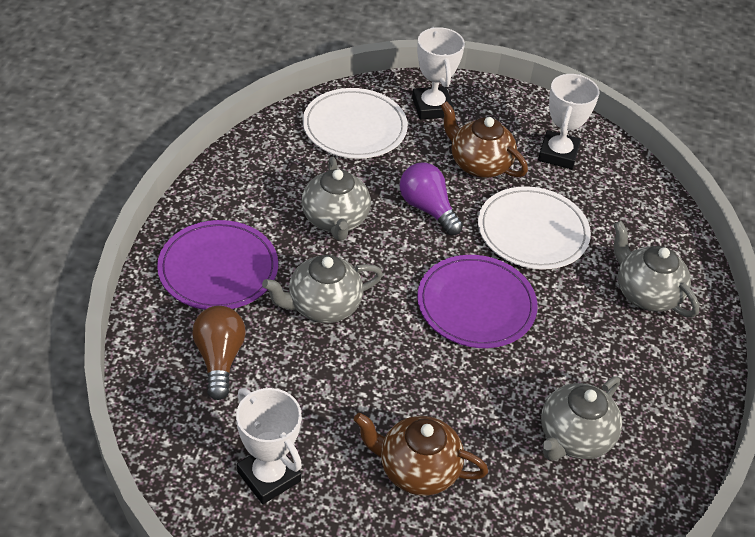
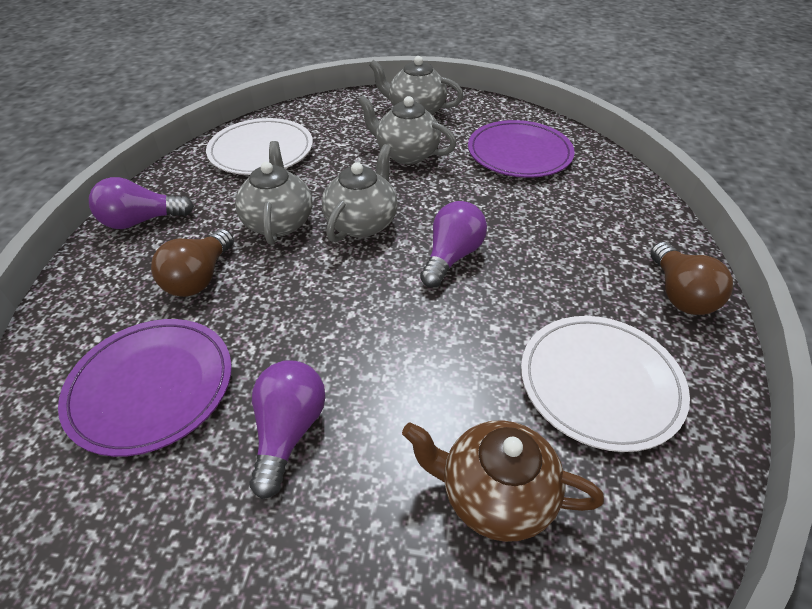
brown light bulb: 1 -> 2
brown teapot: 2 -> 1
purple light bulb: 1 -> 3
white trophy: 3 -> 0

